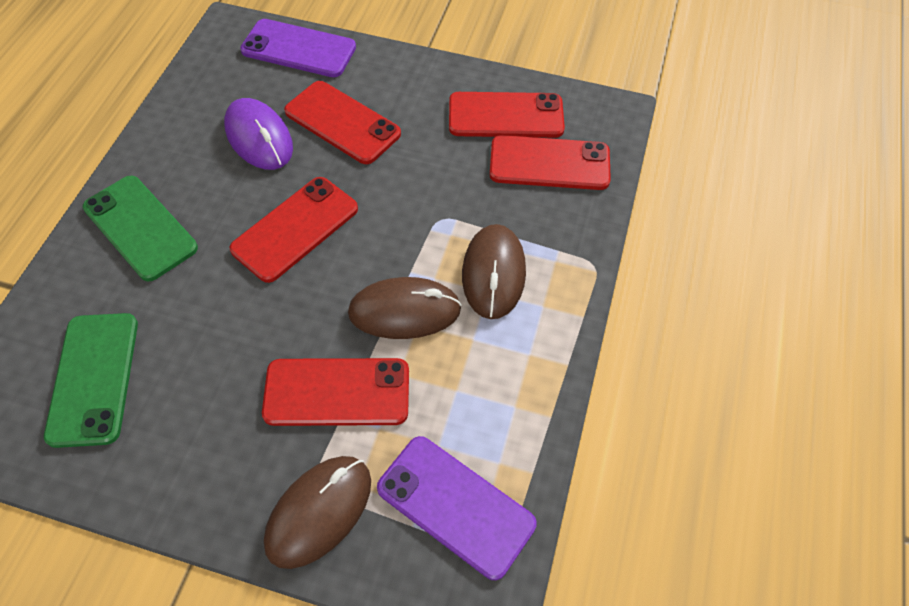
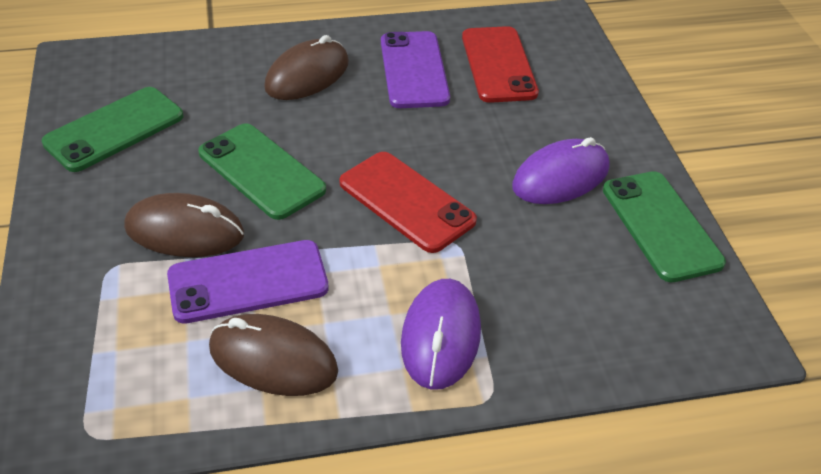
green phone: 2 -> 3
purple mouse: 1 -> 2
red phone: 5 -> 2

